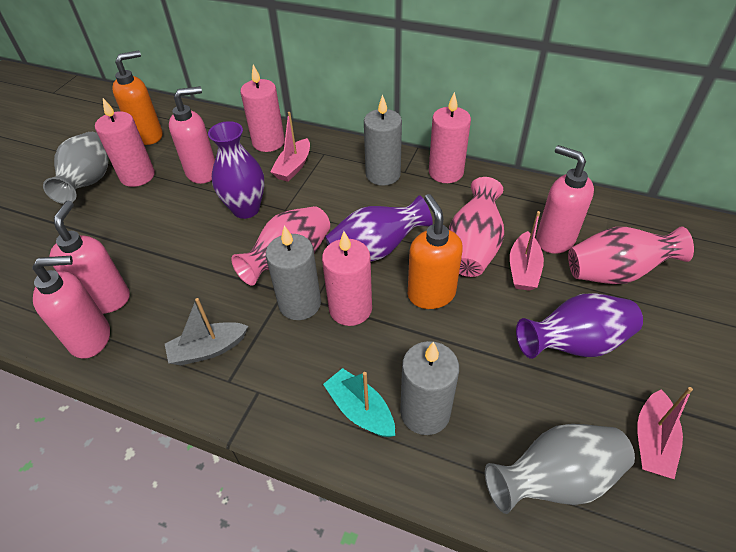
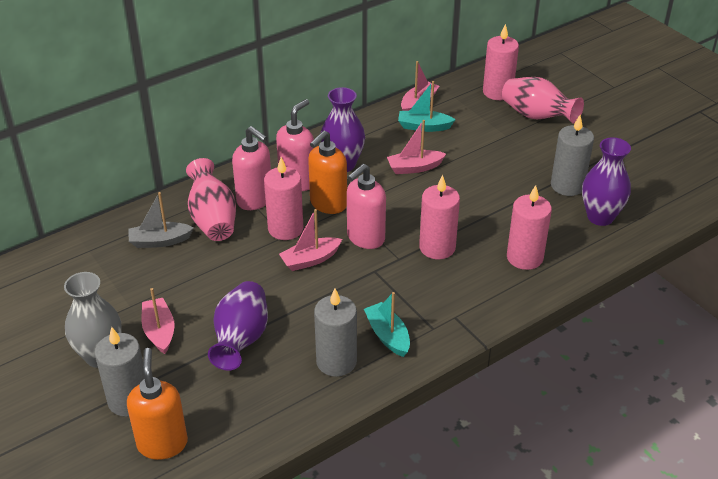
grey vase: 2 -> 1
pink boat: 3 -> 4
pink soap dispenser: 4 -> 3
pink vase: 3 -> 2
turquoise boat: 1 -> 2

